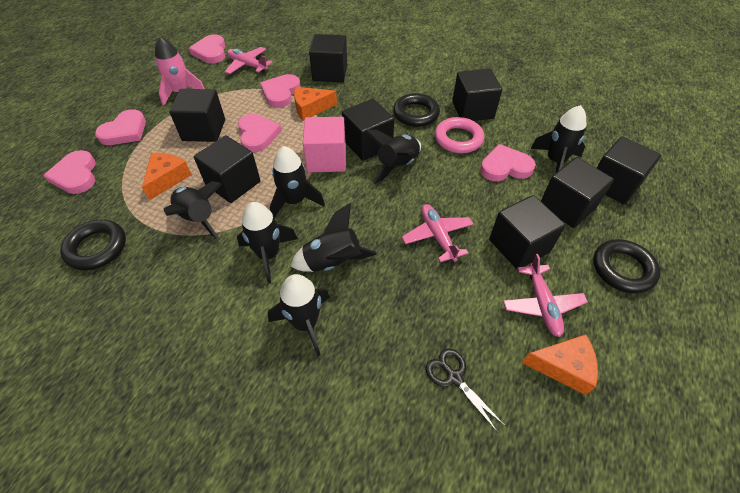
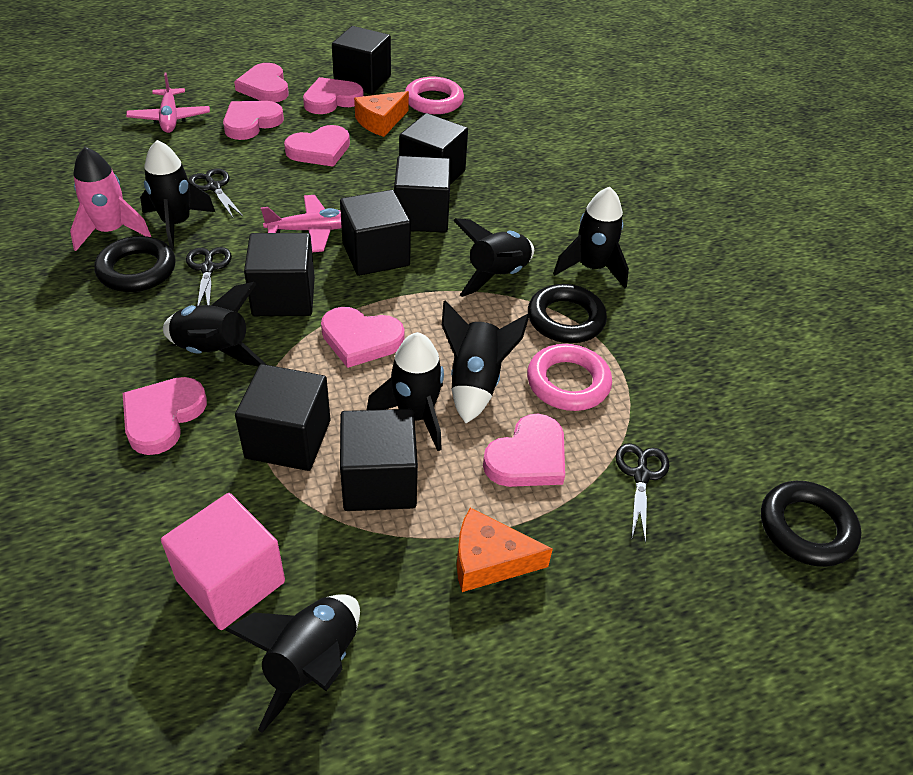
black cube: 8 -> 7
black scissors: 1 -> 3
orange cheese: 3 -> 2
pink heart: 6 -> 7
pink plane: 3 -> 2
pink ring: 1 -> 2

